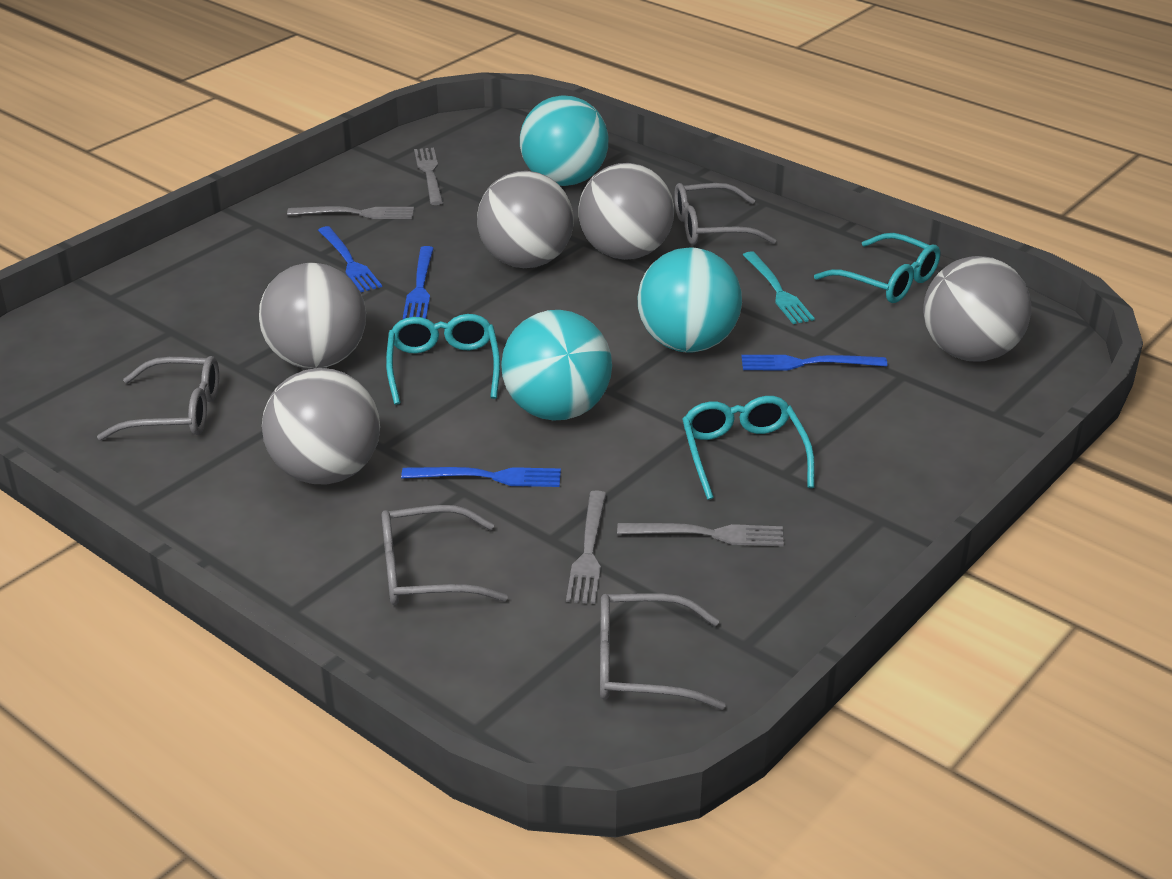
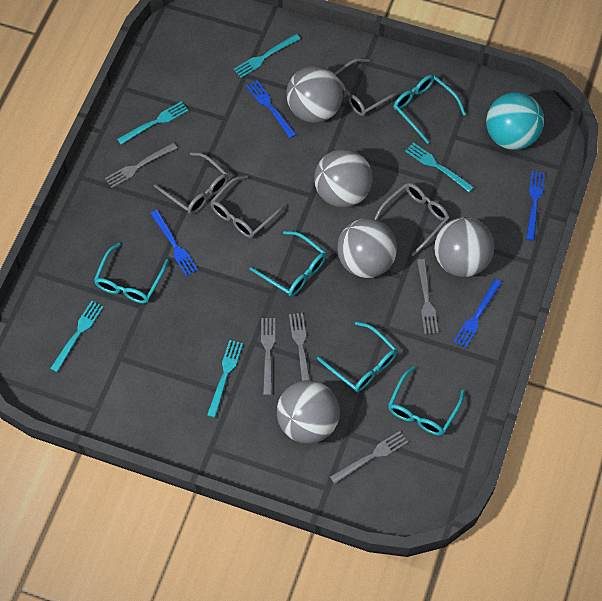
grey fork: 4 -> 5
turquoise ball: 3 -> 1
turquoise fork: 1 -> 5
turquoise glasses: 3 -> 5

